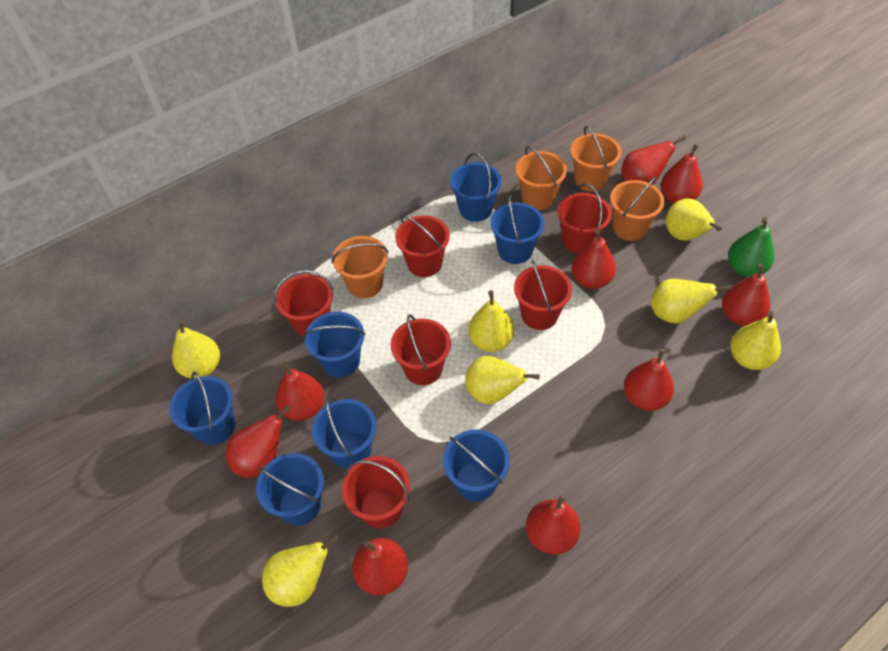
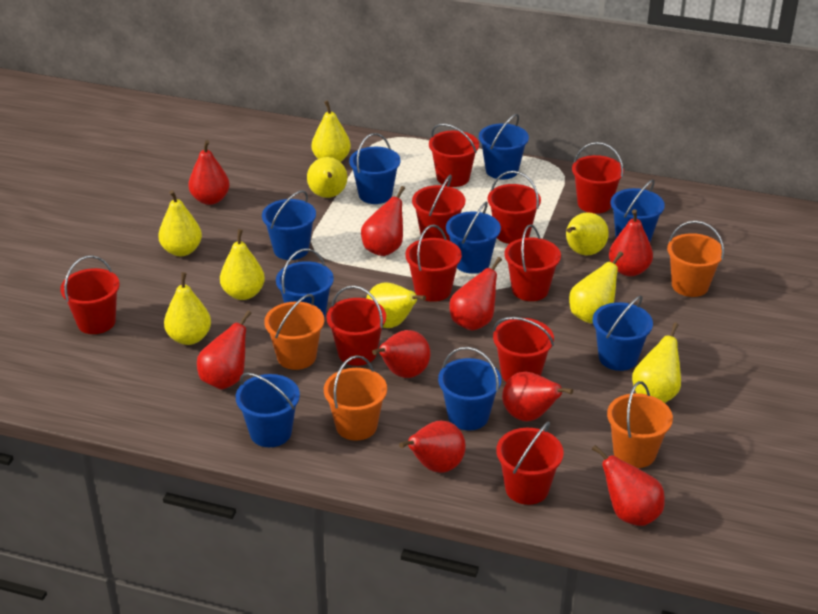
blue bucket: 7 -> 9
green pear: 1 -> 0
red bucket: 6 -> 10
yellow pear: 7 -> 9

